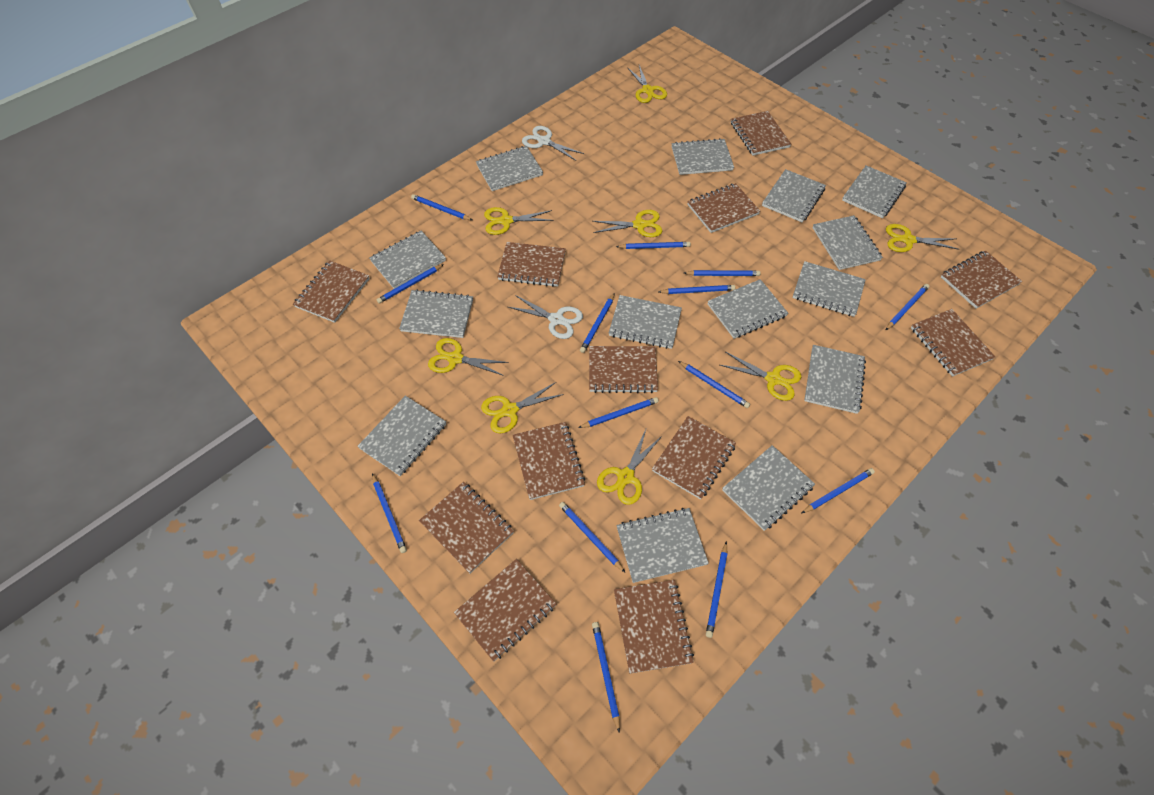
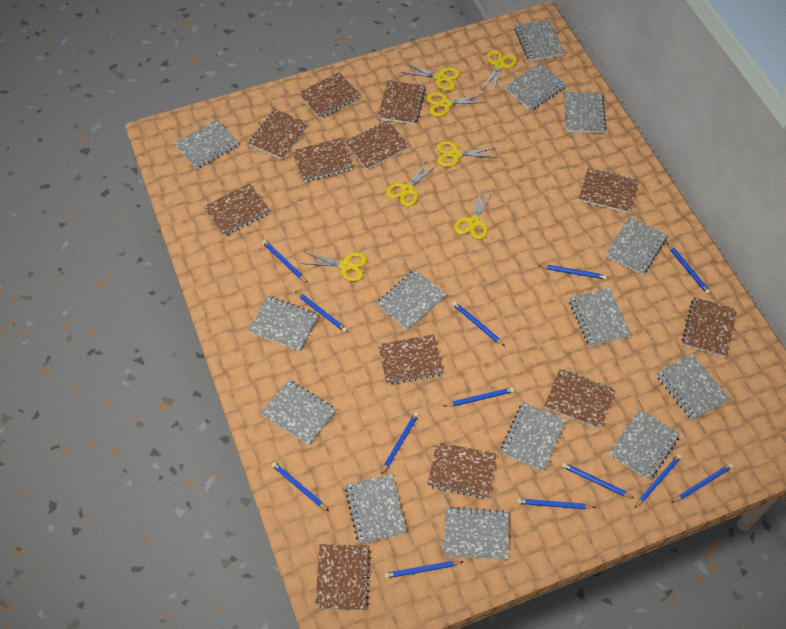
blue pencil: 14 -> 13
white scissors: 2 -> 0
yellow scissors: 8 -> 7

